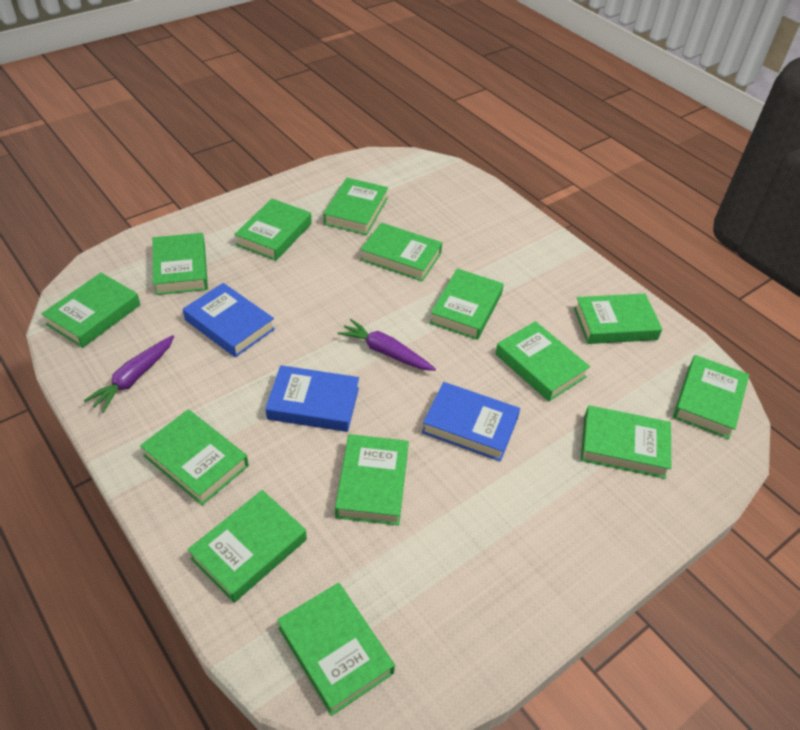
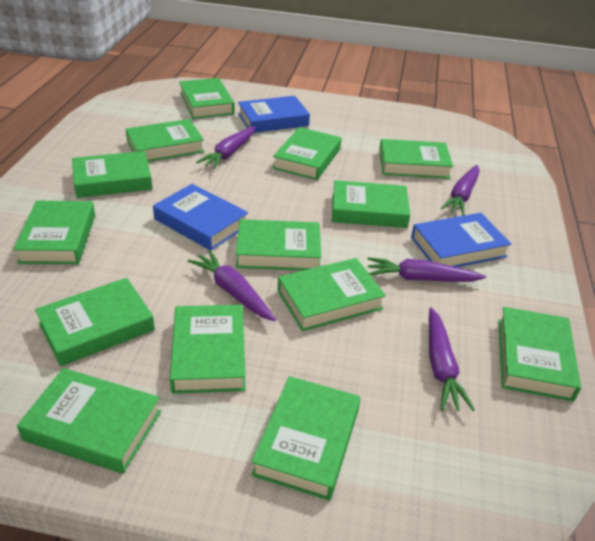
purple carrot: 2 -> 5

